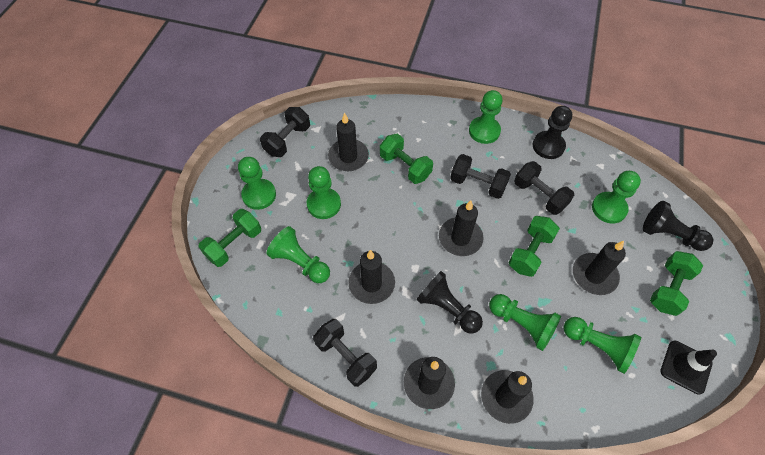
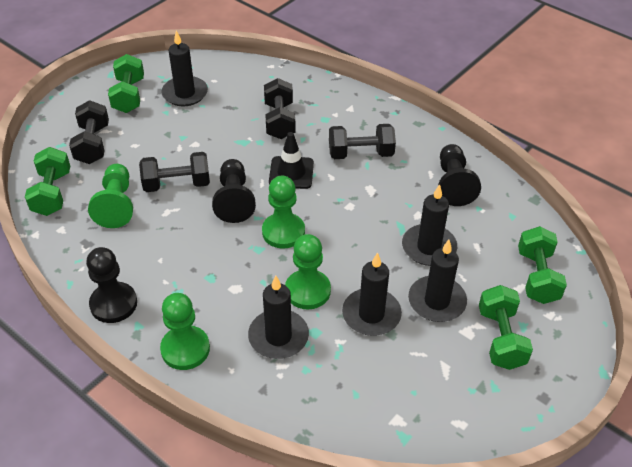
black candle: 6 -> 5
green pawn: 7 -> 4

